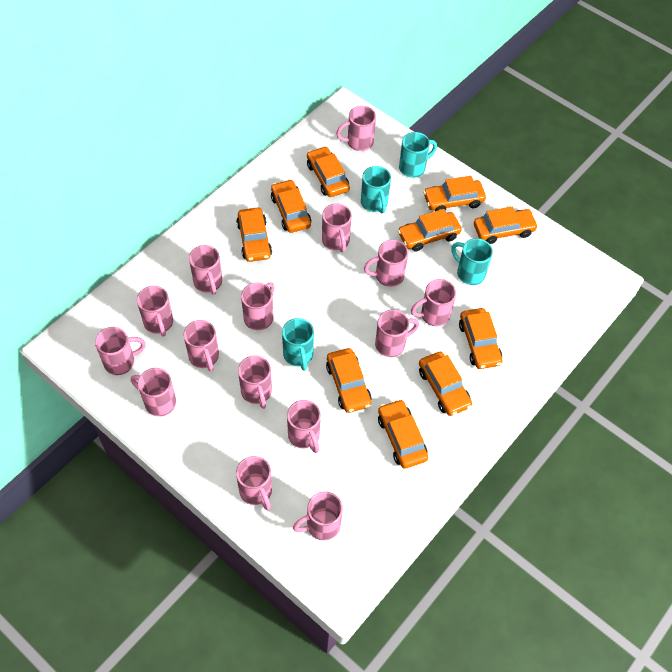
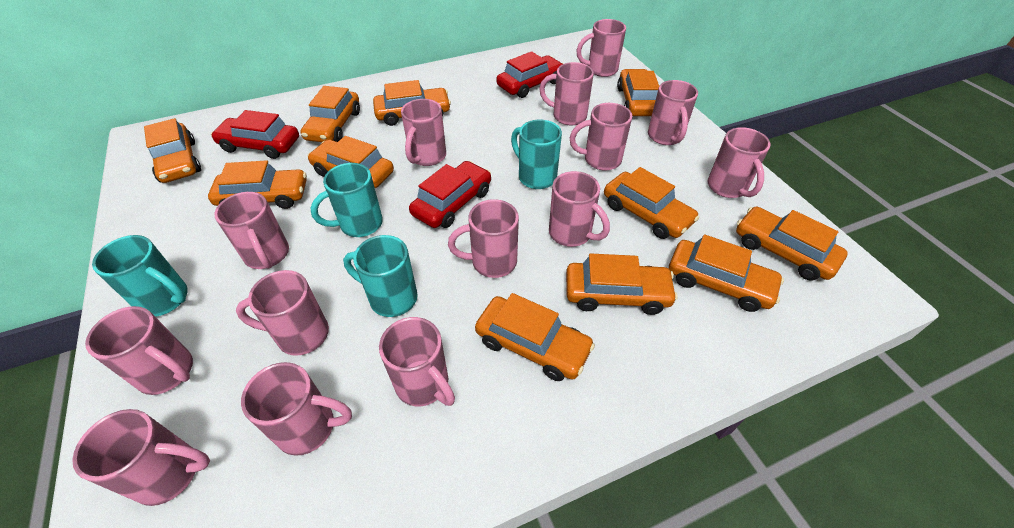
orange car: 10 -> 11
pink mug: 15 -> 14
red car: 0 -> 3

